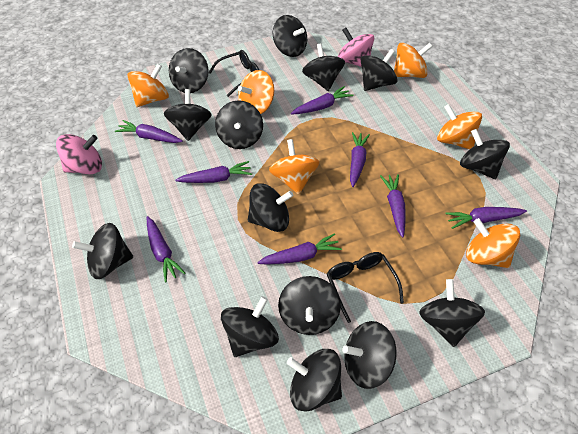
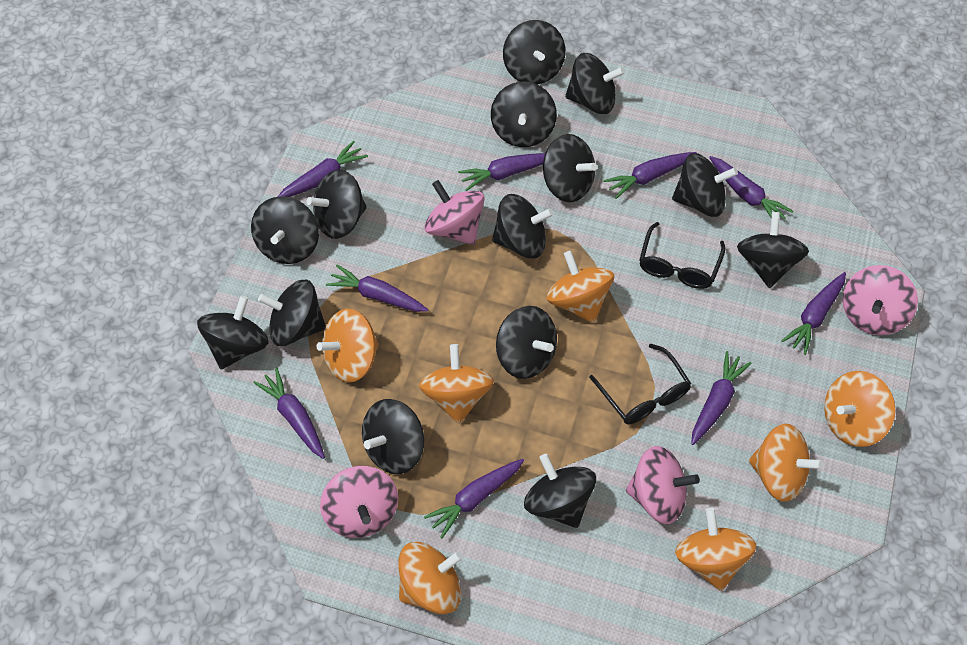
orange spinning top: 6 -> 7
pink spinning top: 2 -> 4
purple carrot: 8 -> 9

